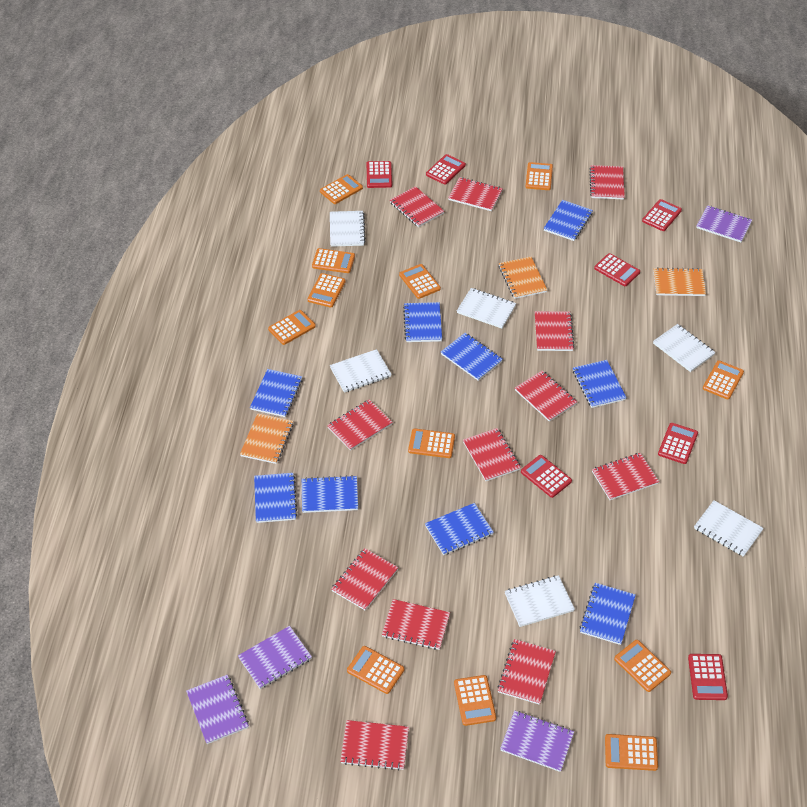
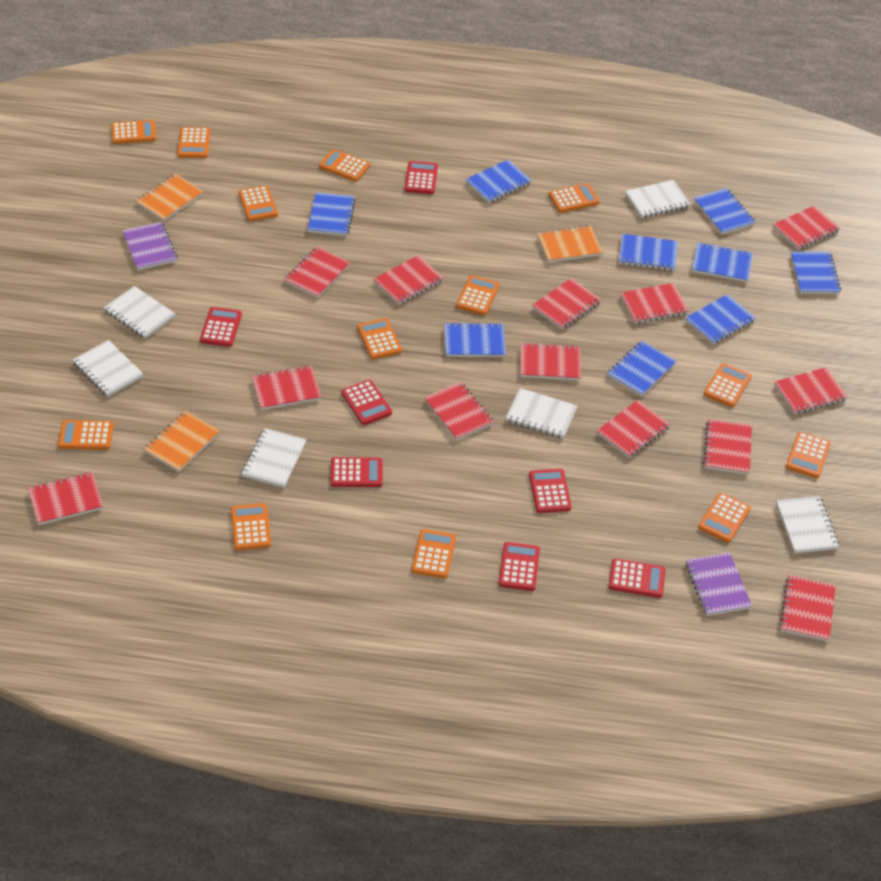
orange calculator: 12 -> 13
purple notebook: 4 -> 2
red notebook: 12 -> 13

